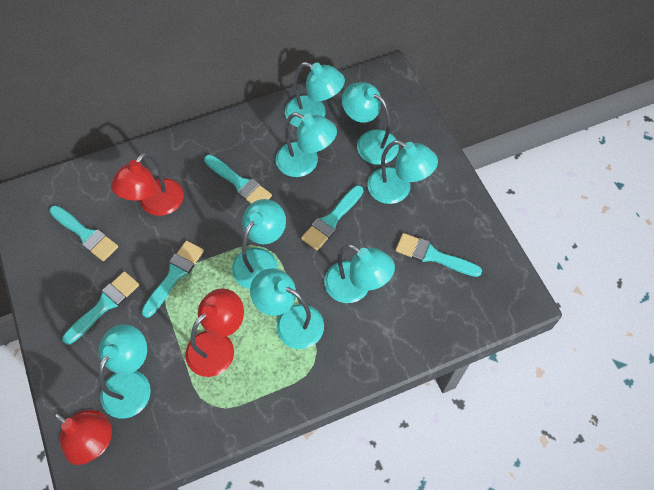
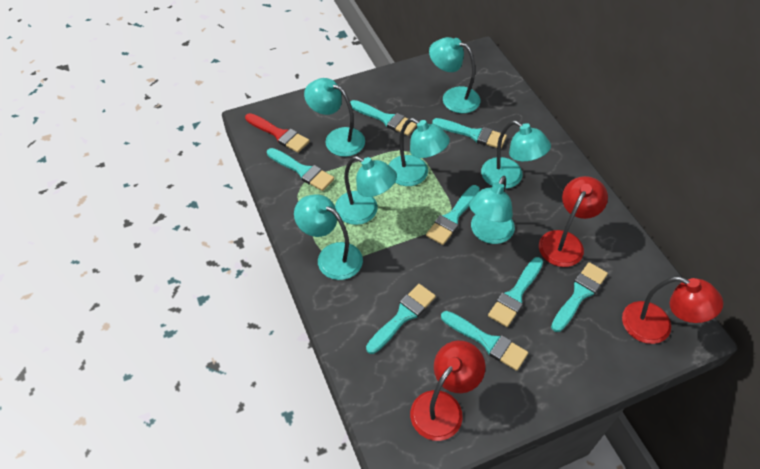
red brush: 0 -> 1
turquoise brush: 6 -> 8
turquoise lamp: 8 -> 7

